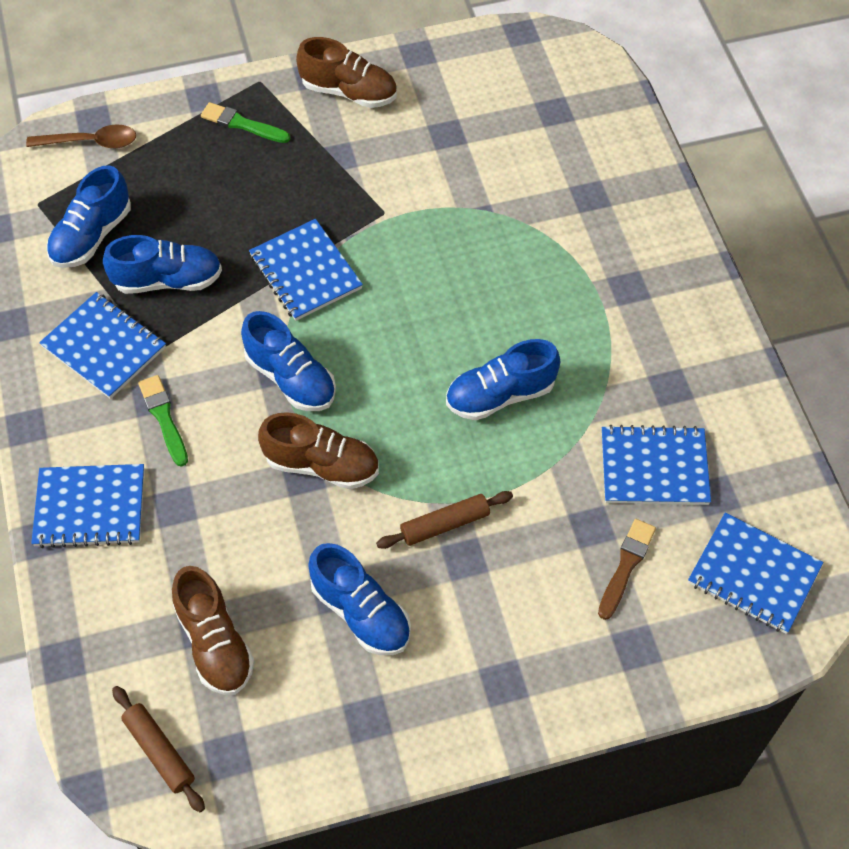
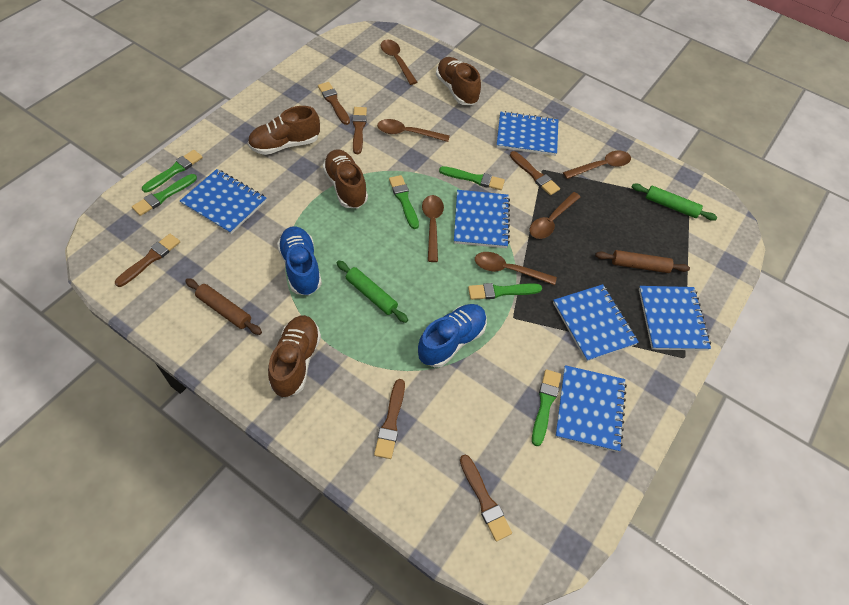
blue notebook: 5 -> 6
blue shoe: 5 -> 2
brown brush: 1 -> 6
brown shoe: 3 -> 4
brown spoon: 1 -> 6
green brush: 2 -> 6
green rolling pin: 0 -> 2

